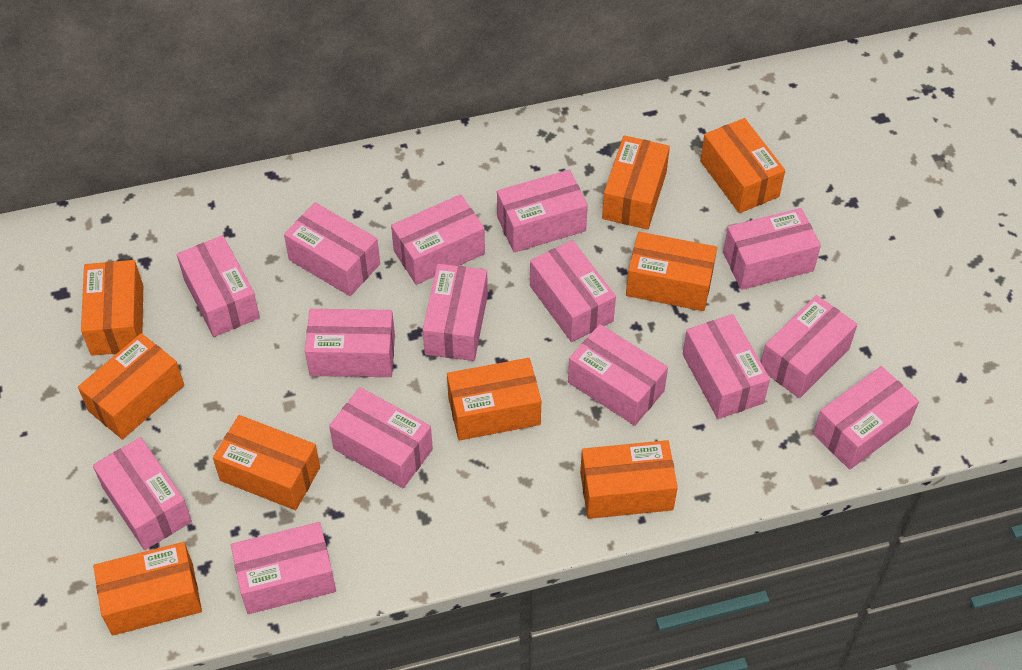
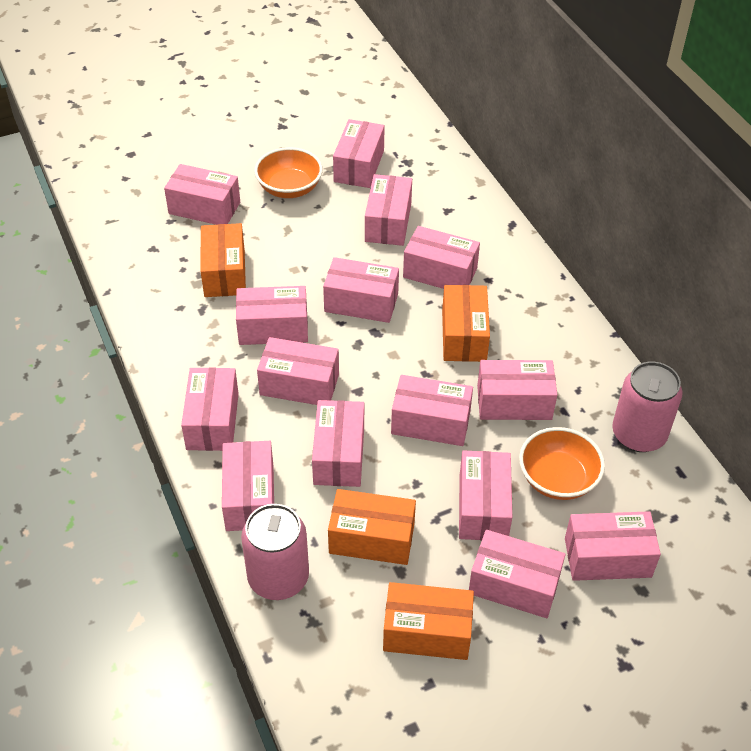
orange bowl: 0 -> 2
orange box: 9 -> 4
pink can: 0 -> 2

